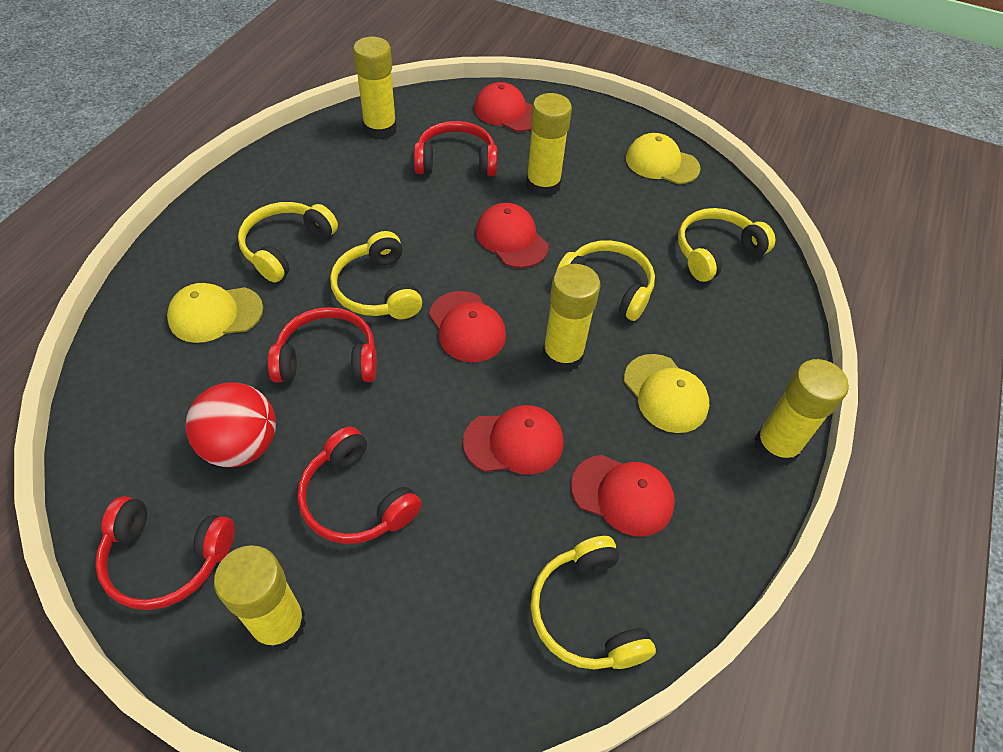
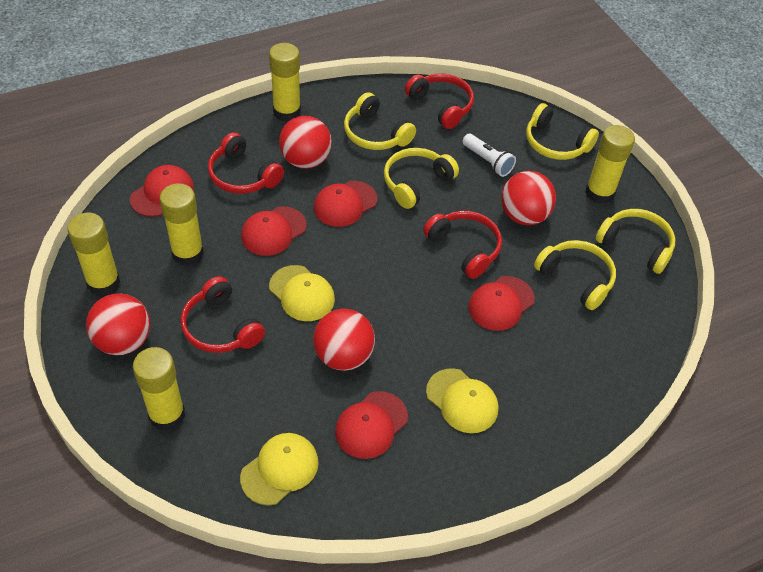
red ball: 1 -> 4
white flashlight: 0 -> 1

